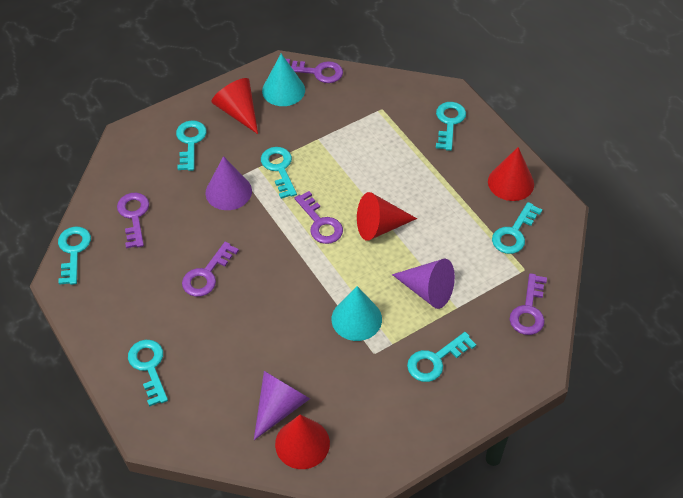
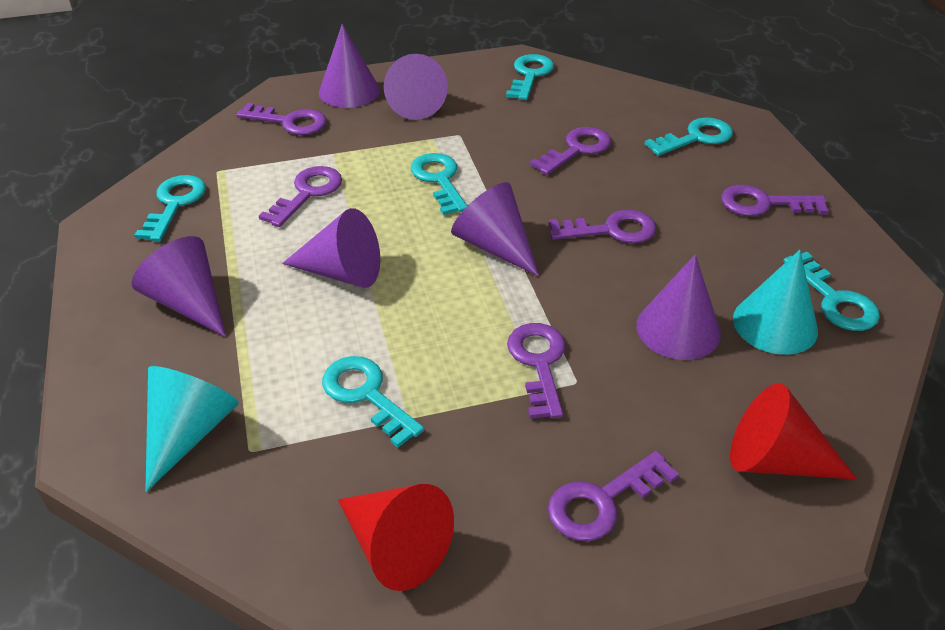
purple cone: 3 -> 6
purple key: 5 -> 7
red cone: 4 -> 2
turquoise key: 7 -> 6

